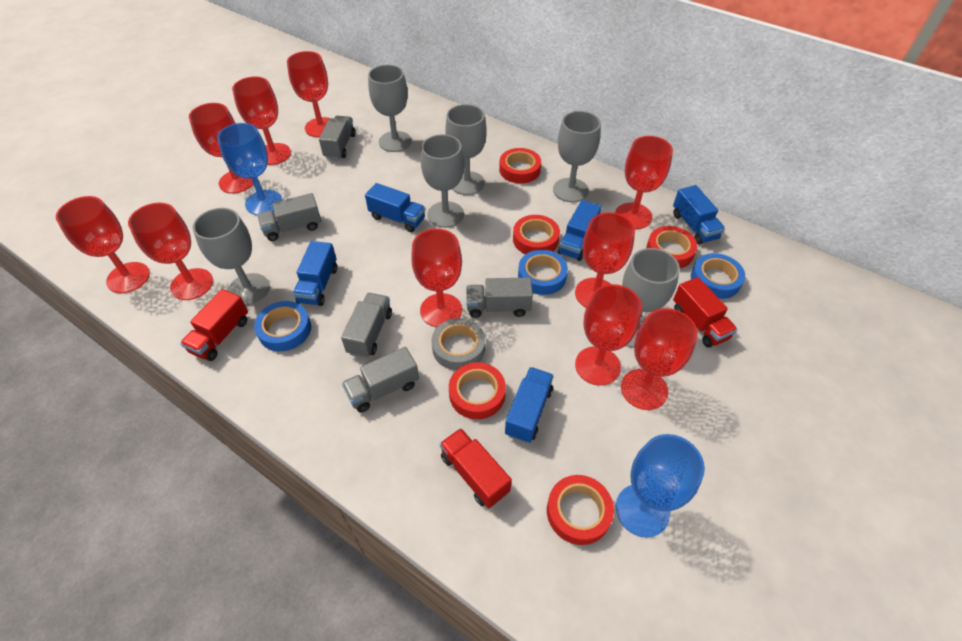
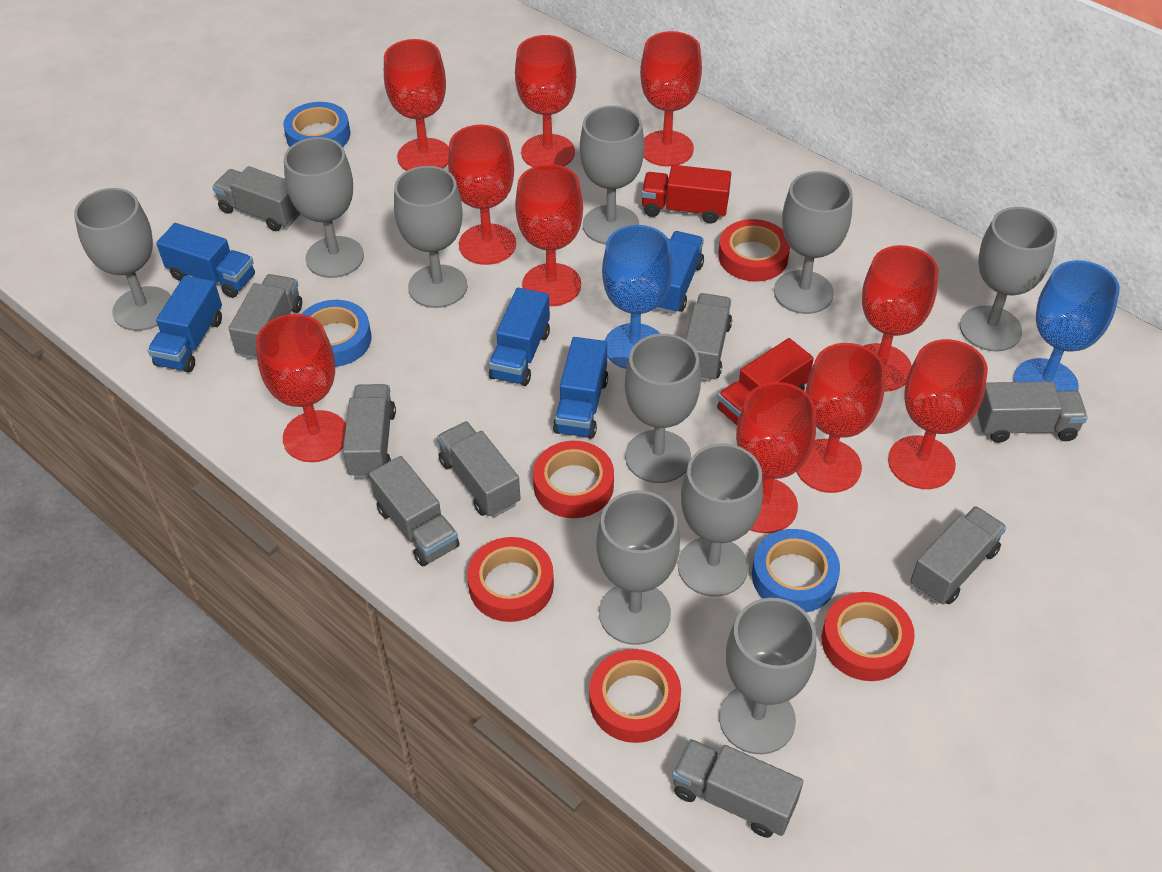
grey goblet: 6 -> 10
grey tape: 1 -> 0
grey truck: 5 -> 9
red truck: 3 -> 2

